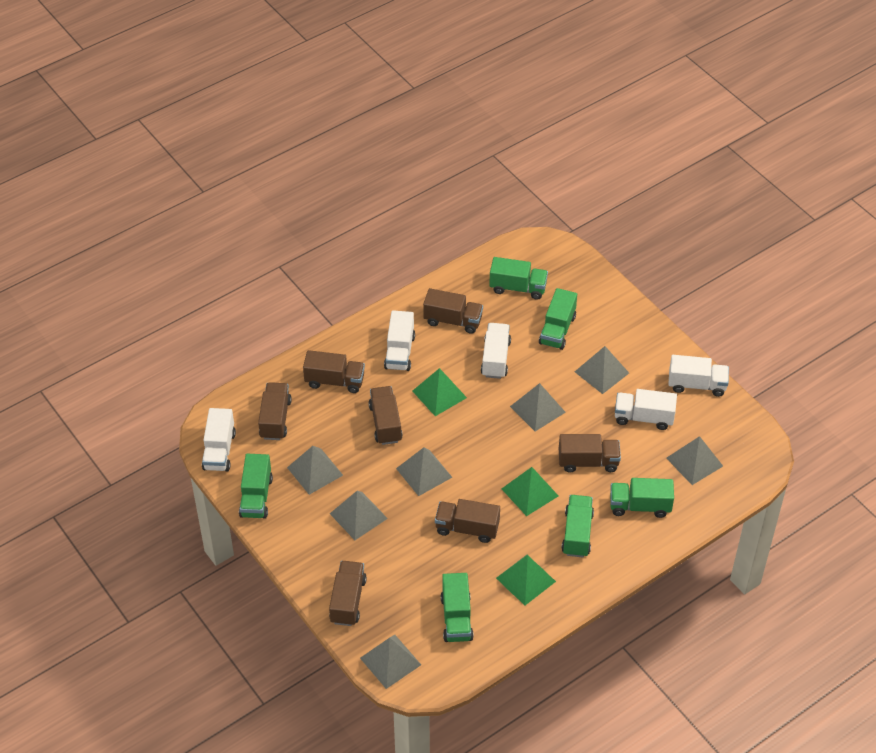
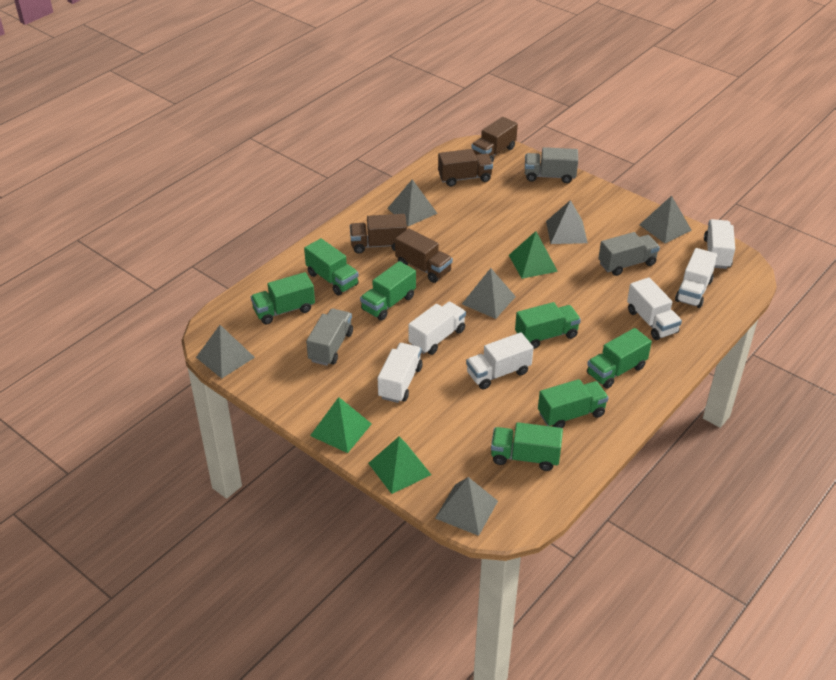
brown truck: 7 -> 4
green truck: 6 -> 7
grey pyramid: 7 -> 6
grey truck: 0 -> 3
white truck: 5 -> 6

